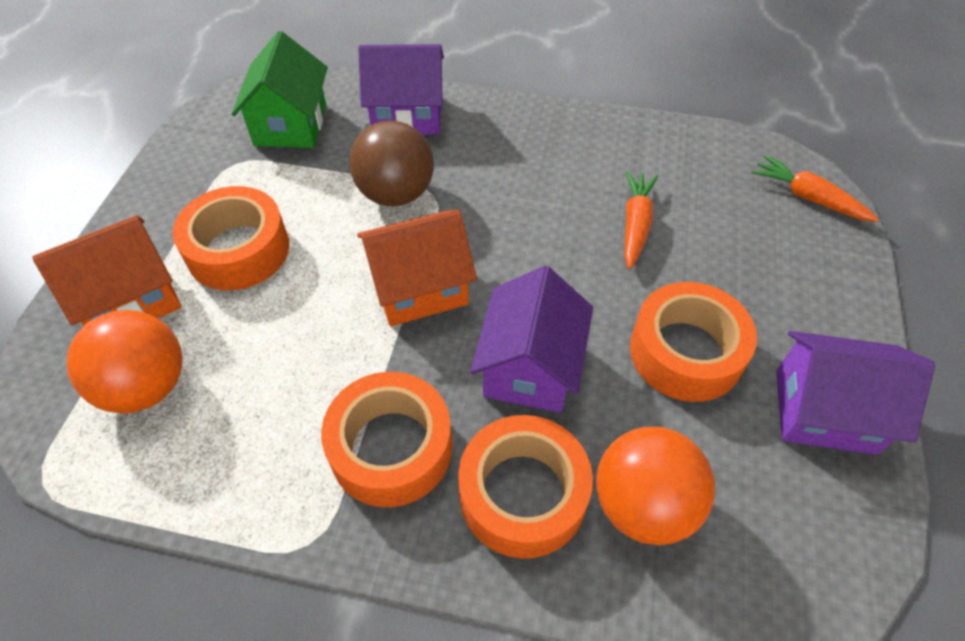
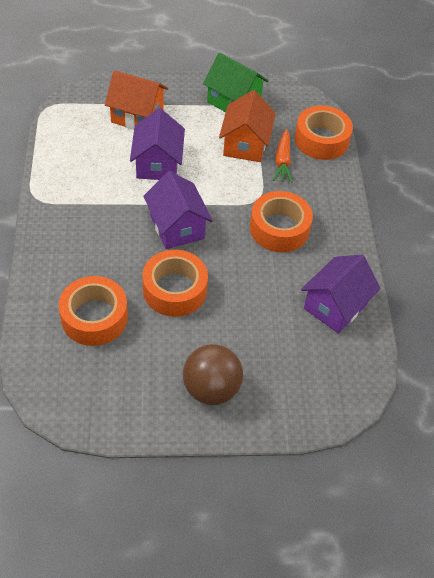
orange ball: 2 -> 0
orange carrot: 2 -> 1

